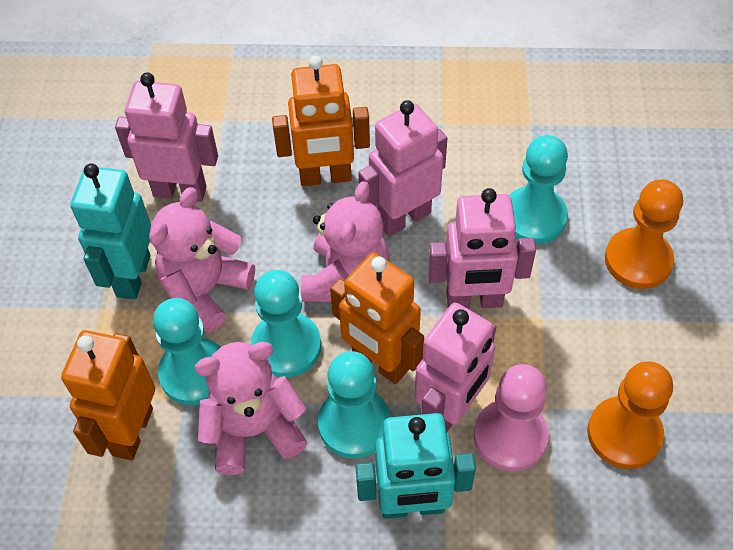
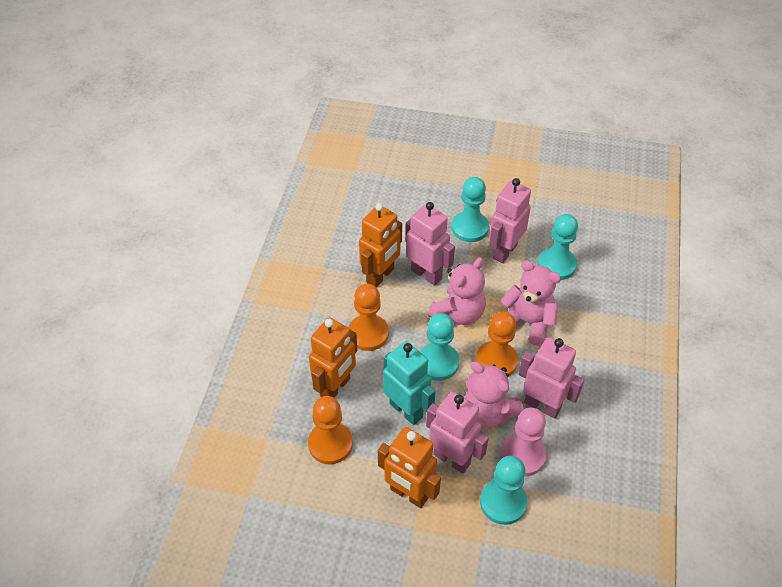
orange pawn: 2 -> 3
turquoise robot: 2 -> 1

